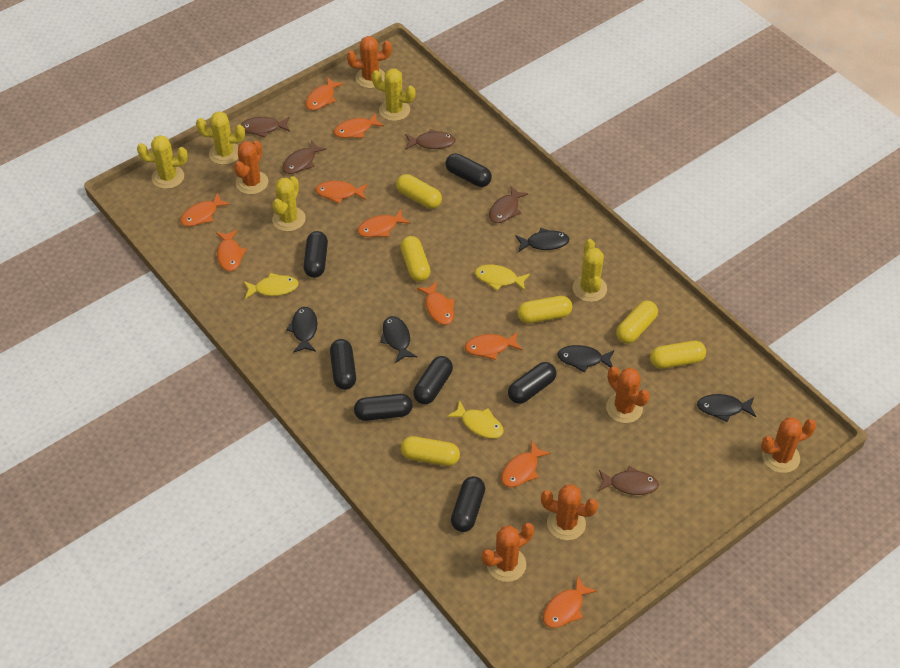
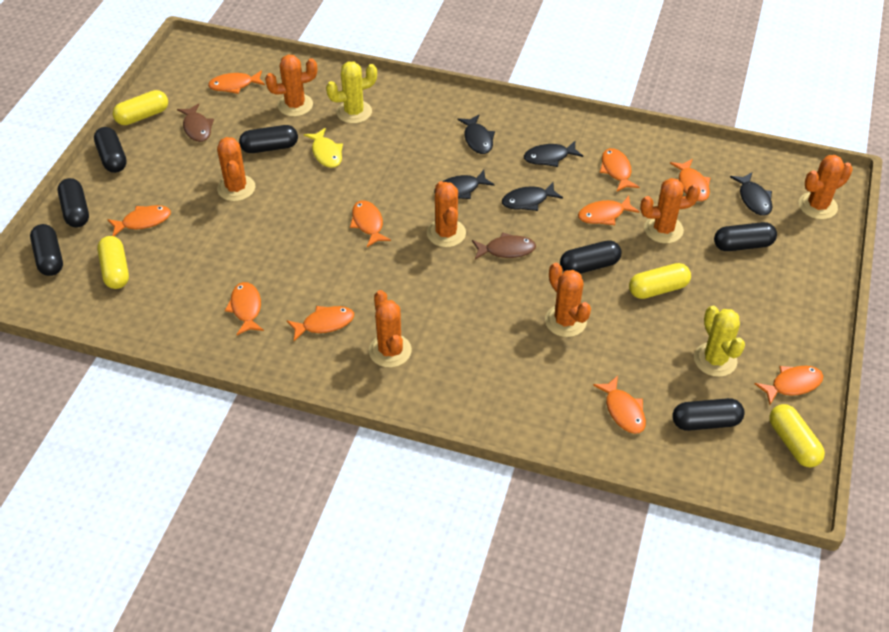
brown fish: 5 -> 2
orange cactus: 6 -> 7
yellow cactus: 5 -> 2
yellow capsule: 6 -> 4
yellow fish: 3 -> 1

